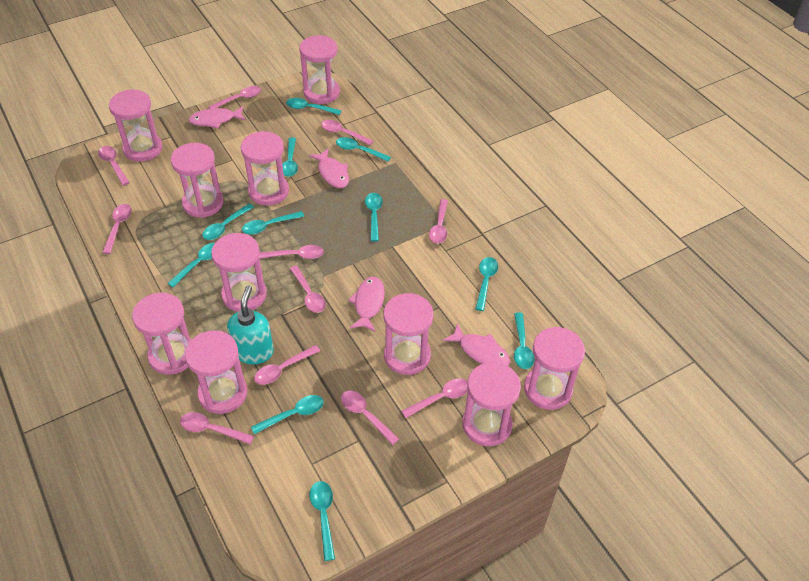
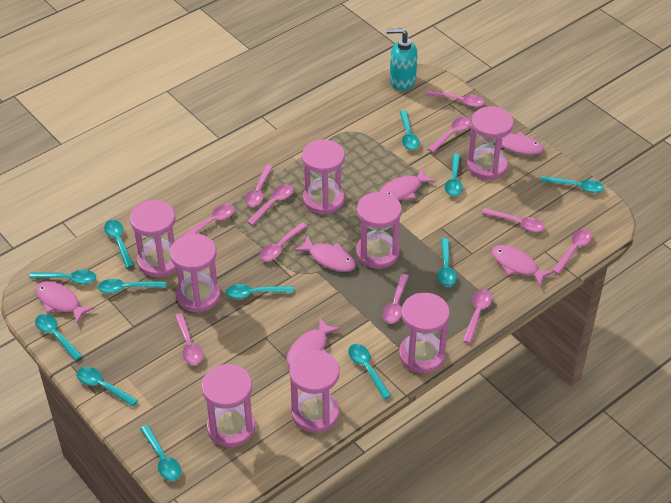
pink fish: 4 -> 6
pink hourglass: 10 -> 8
turquoise spoon: 11 -> 12

